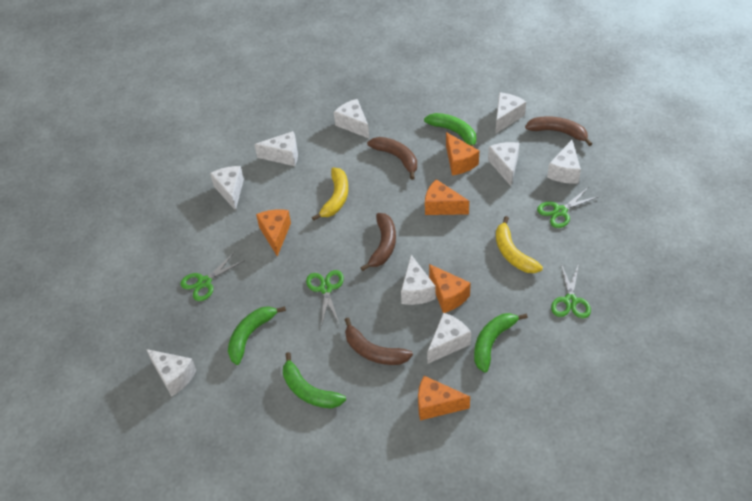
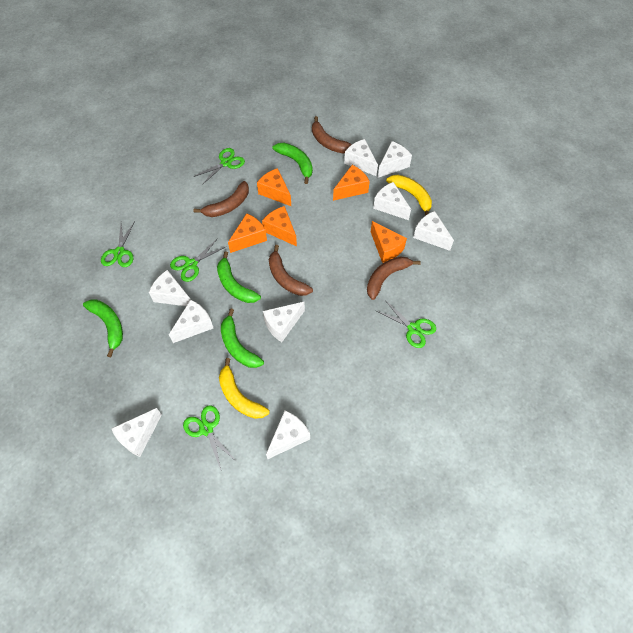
green scissors: 4 -> 5

